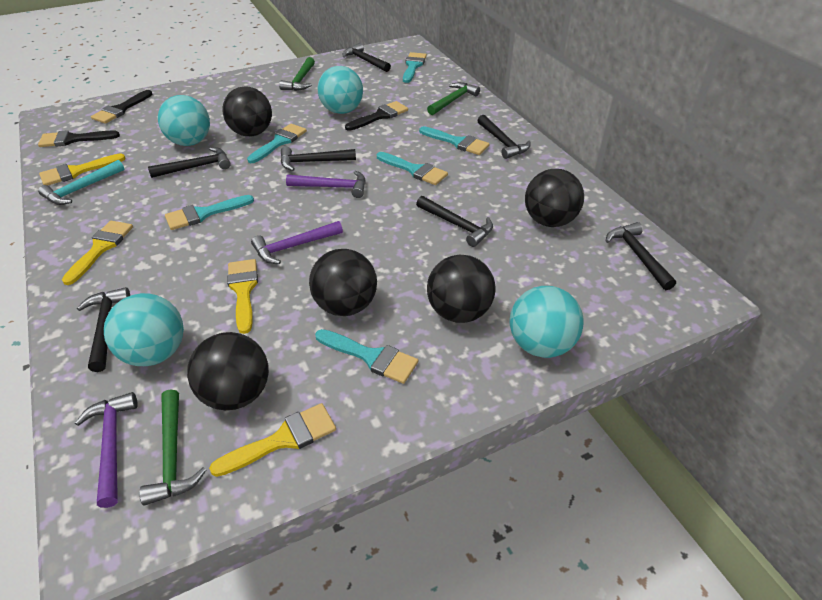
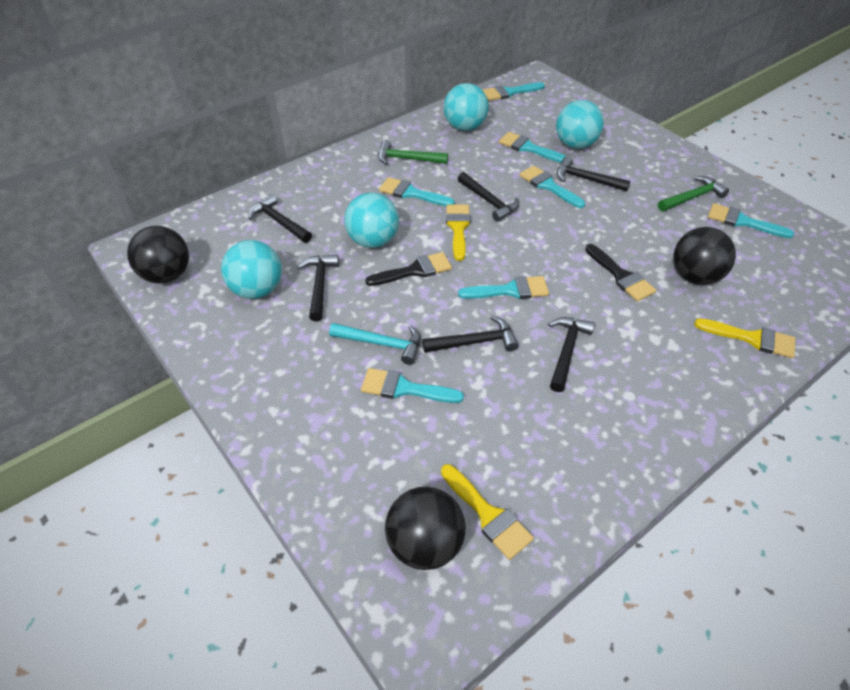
black ball: 5 -> 3
black brush: 3 -> 2
black hammer: 7 -> 6
green hammer: 3 -> 2
purple hammer: 3 -> 0
turquoise brush: 6 -> 7
yellow brush: 4 -> 3

